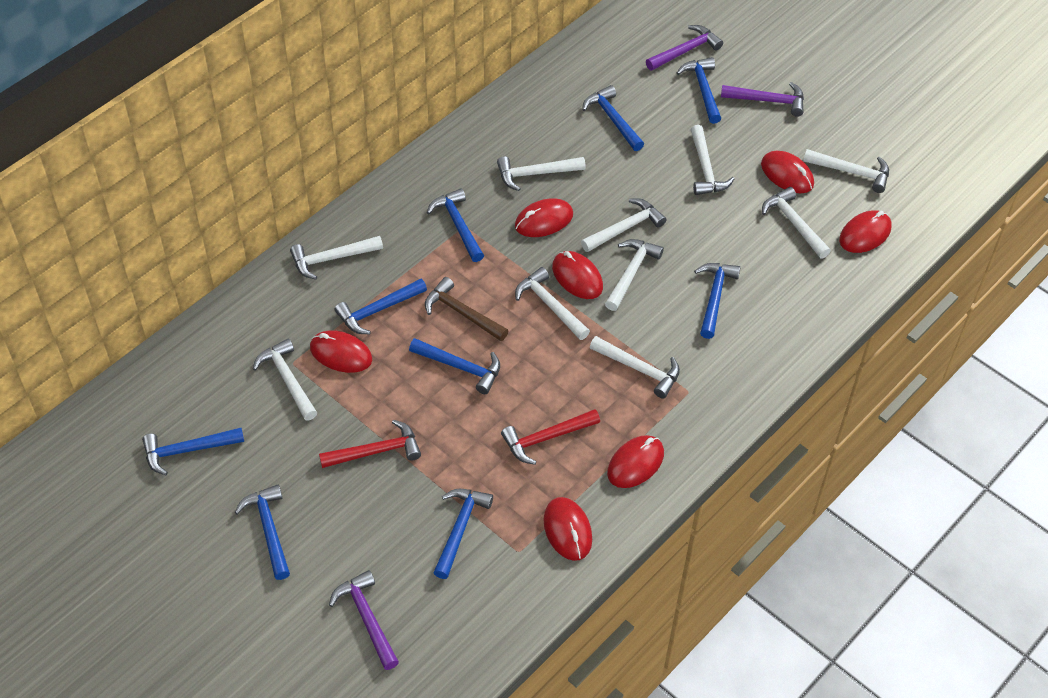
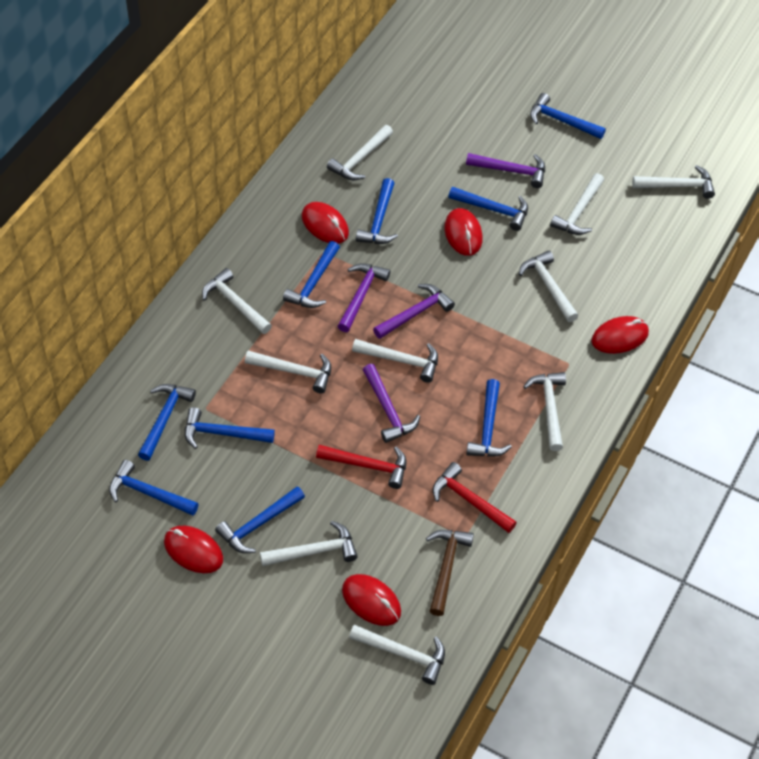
purple hammer: 3 -> 4
red mouse: 7 -> 5

